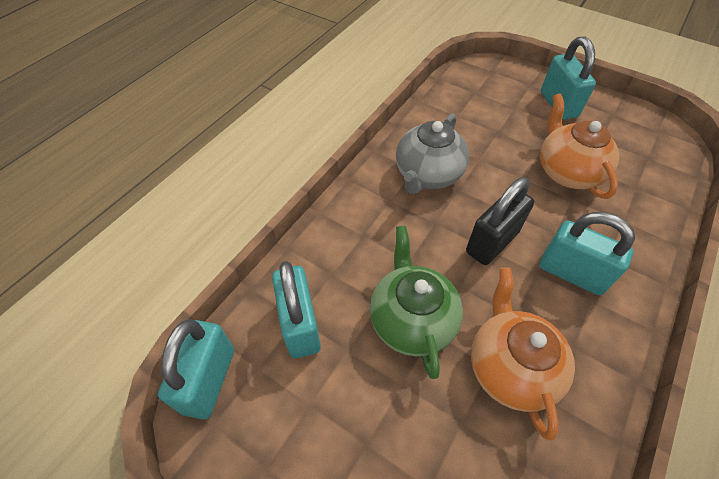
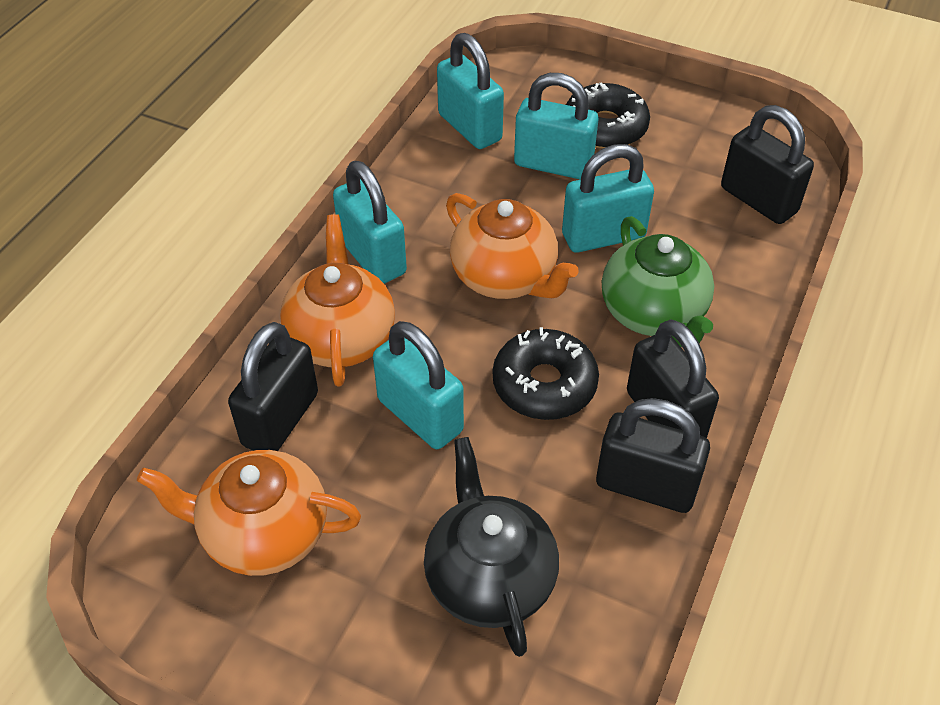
black donut: 0 -> 2
black padlock: 1 -> 4
black teapot: 0 -> 1
grey teapot: 1 -> 0
orange teapot: 2 -> 3
turquoise padlock: 4 -> 5

